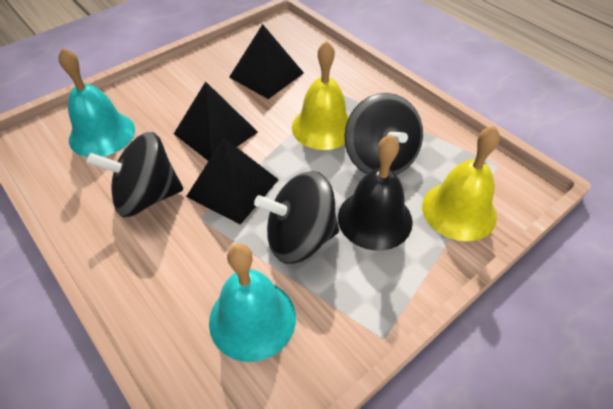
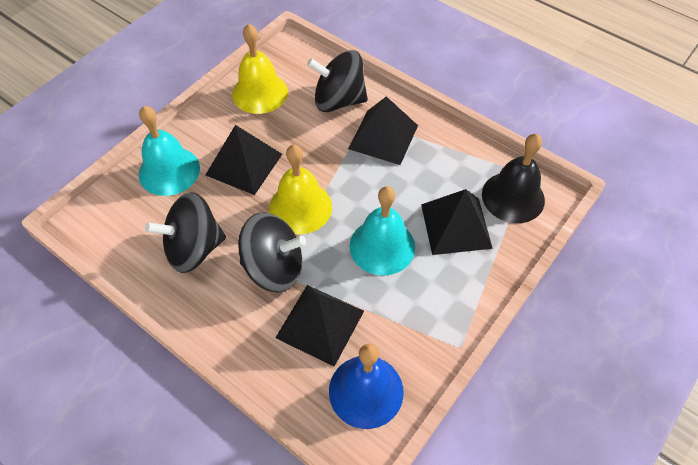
black pyramid: 3 -> 4
blue bell: 0 -> 1

